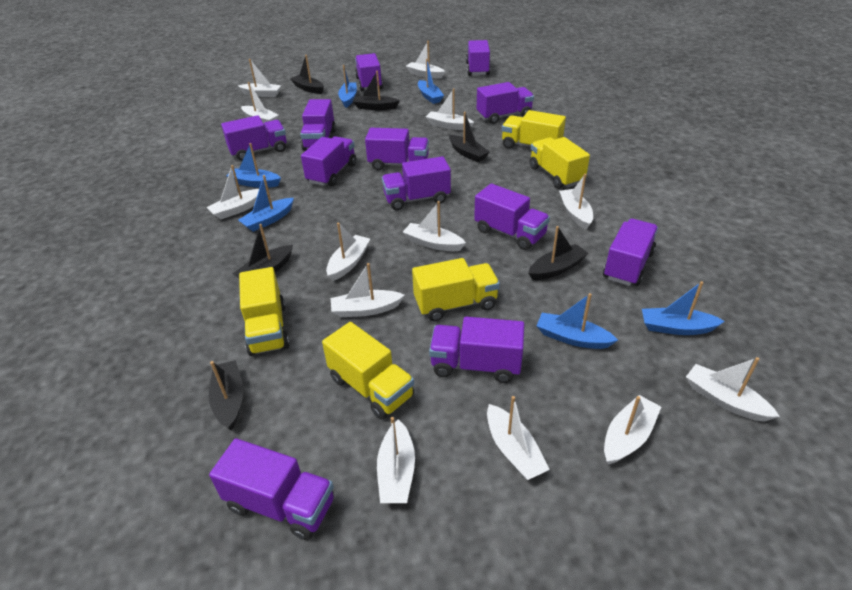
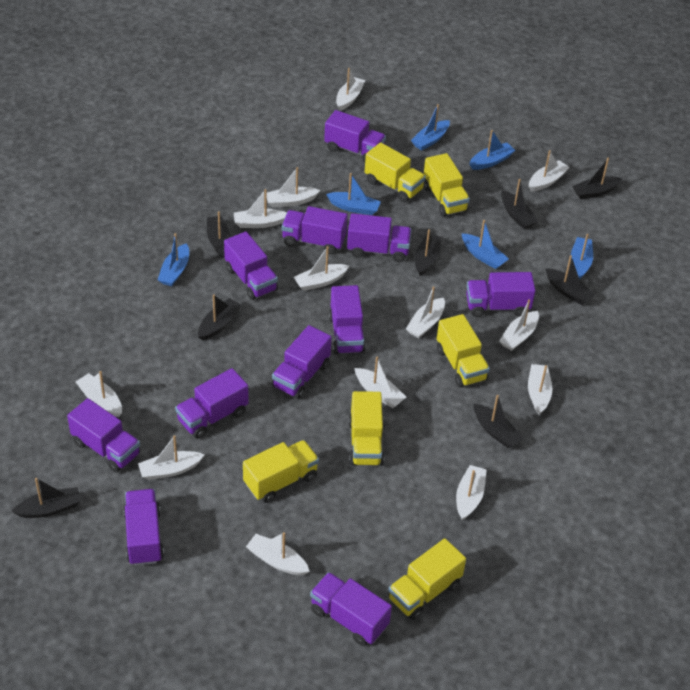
black boat: 6 -> 8
purple truck: 12 -> 11
yellow truck: 5 -> 6

